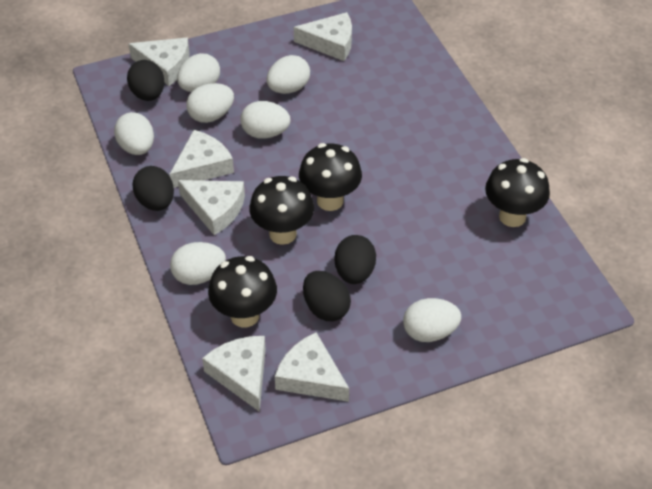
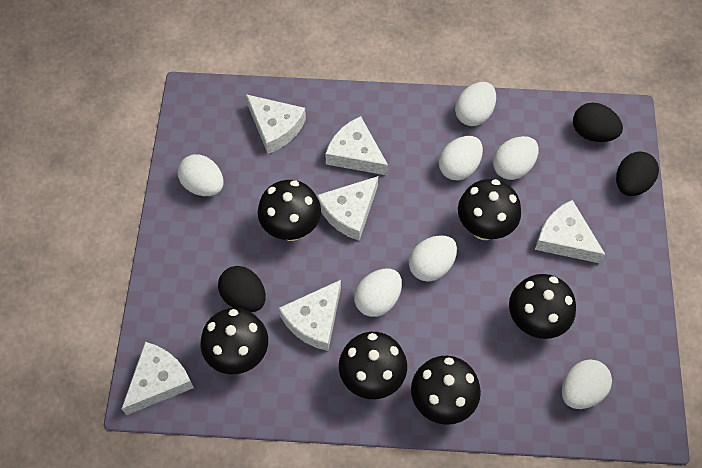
black egg: 4 -> 3
black mushroom: 4 -> 6

